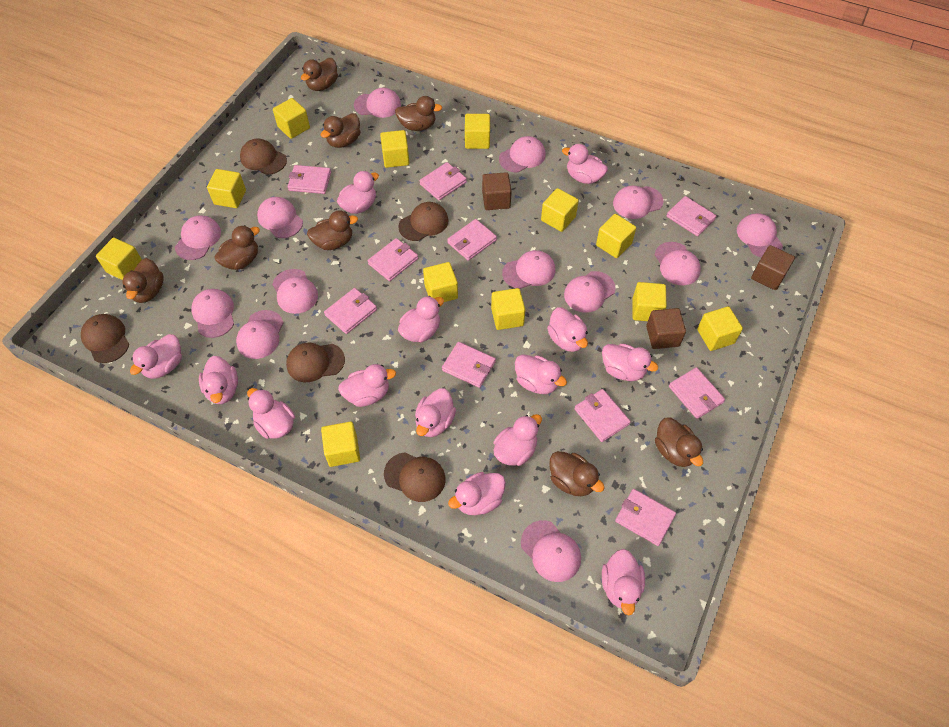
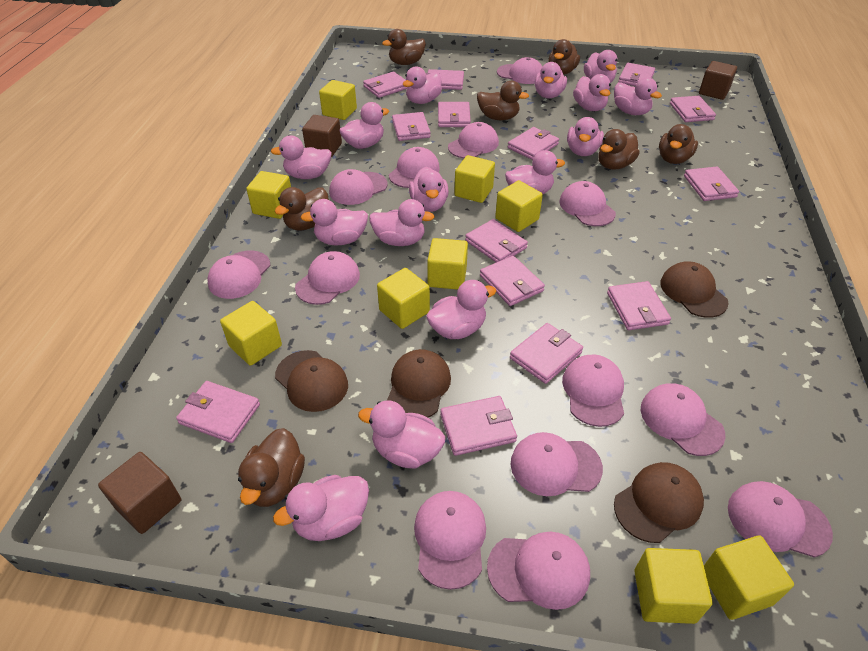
brown cap: 5 -> 4
brown duck: 8 -> 7
pink duck: 14 -> 15
pink wallet: 10 -> 14
yellow cube: 12 -> 9

